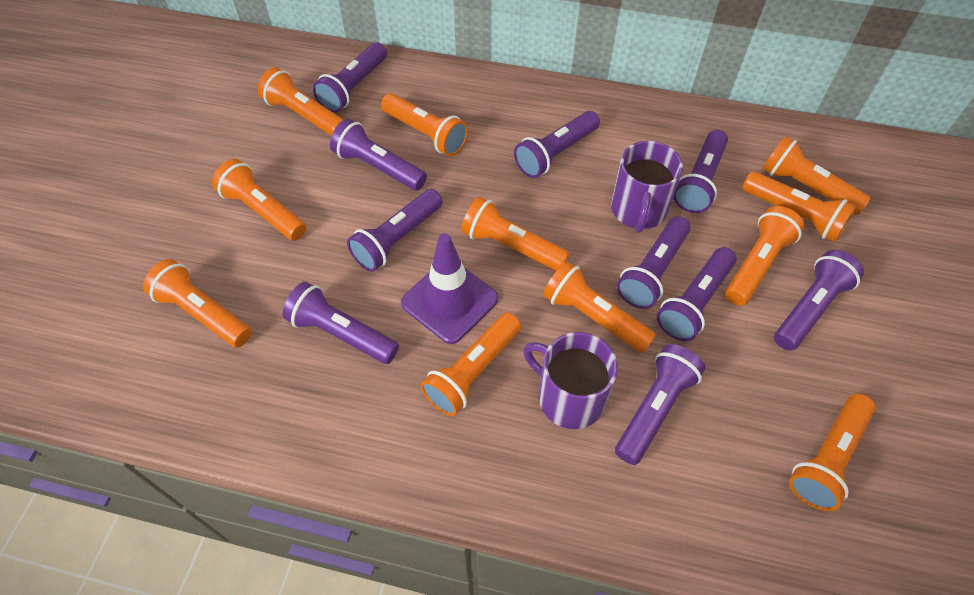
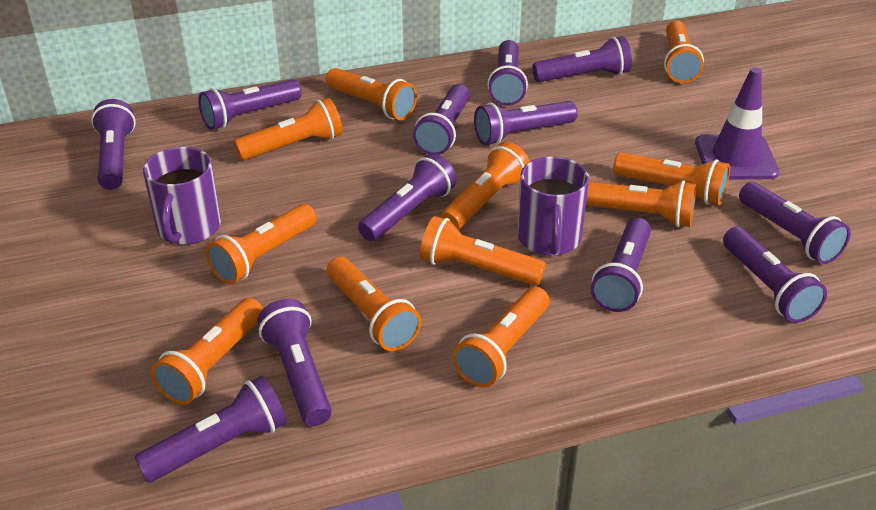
purple flashlight: 10 -> 12

